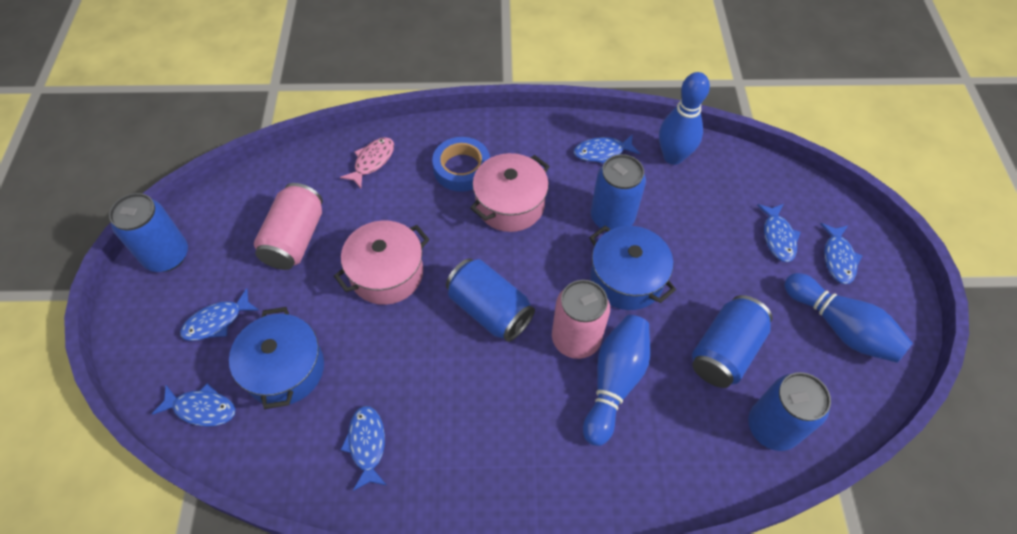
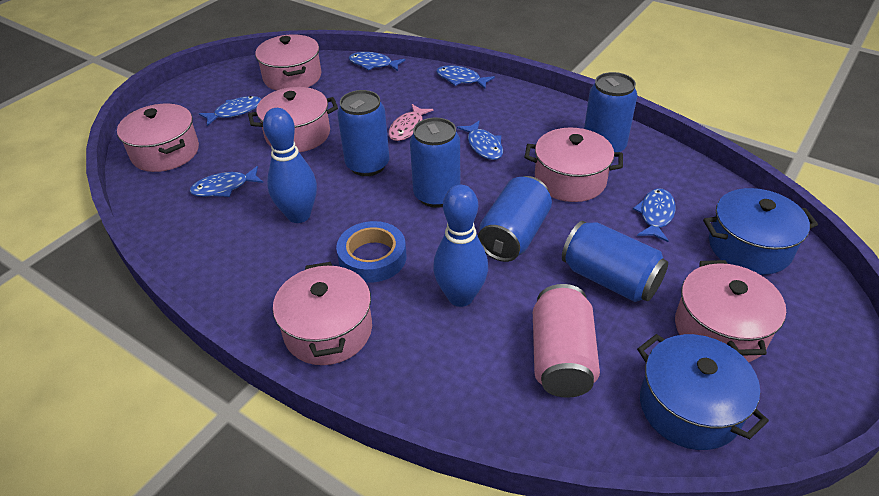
blue bowling pin: 3 -> 2
pink can: 2 -> 1
pink pot: 2 -> 6

